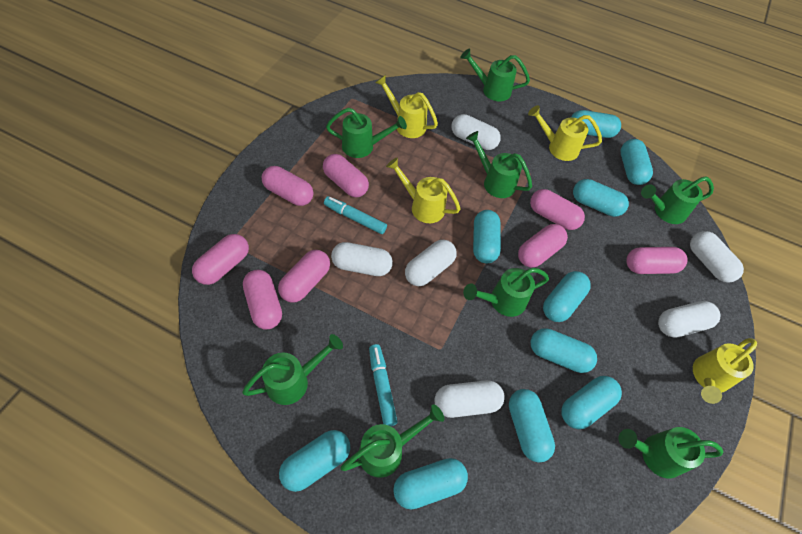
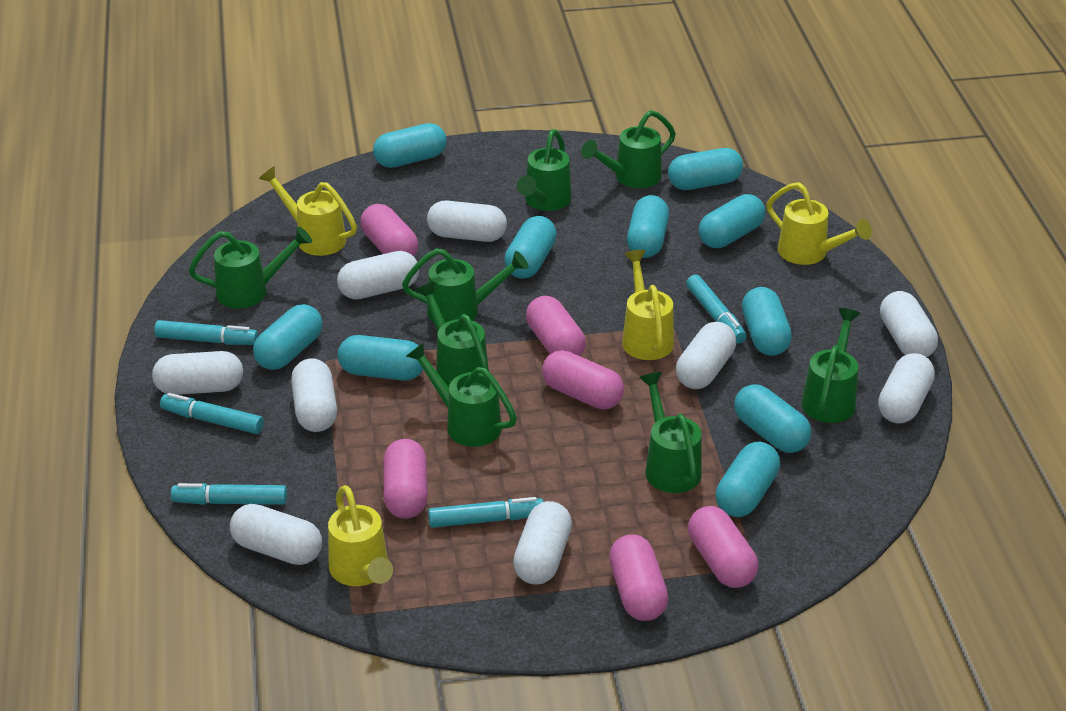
pink capsule: 8 -> 6
turquoise marker: 2 -> 5
white capsule: 6 -> 9

